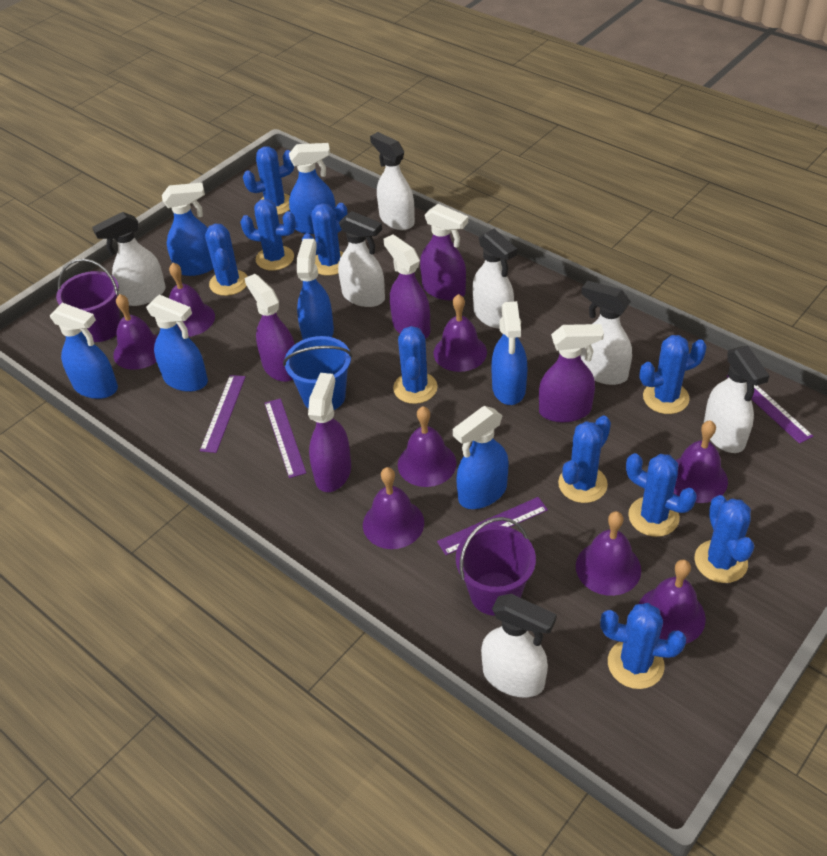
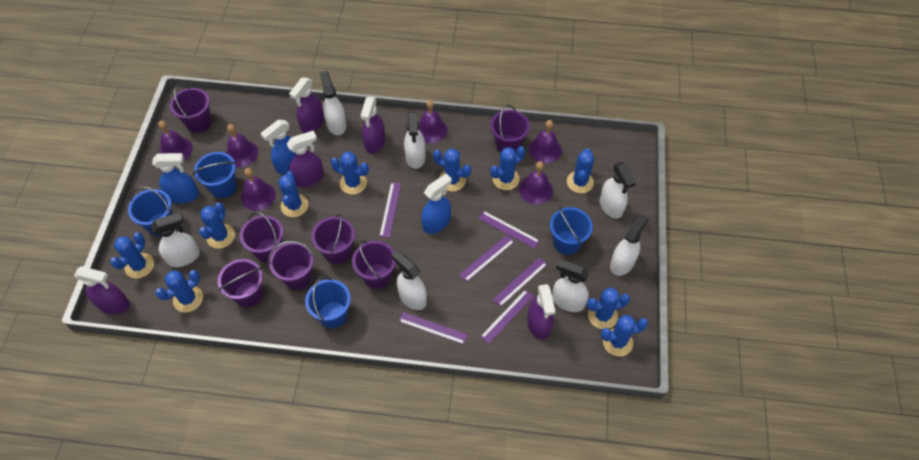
blue bucket: 1 -> 4
blue spray bottle: 7 -> 3
purple bell: 8 -> 6
purple bucket: 2 -> 7
purple ruler: 4 -> 6

